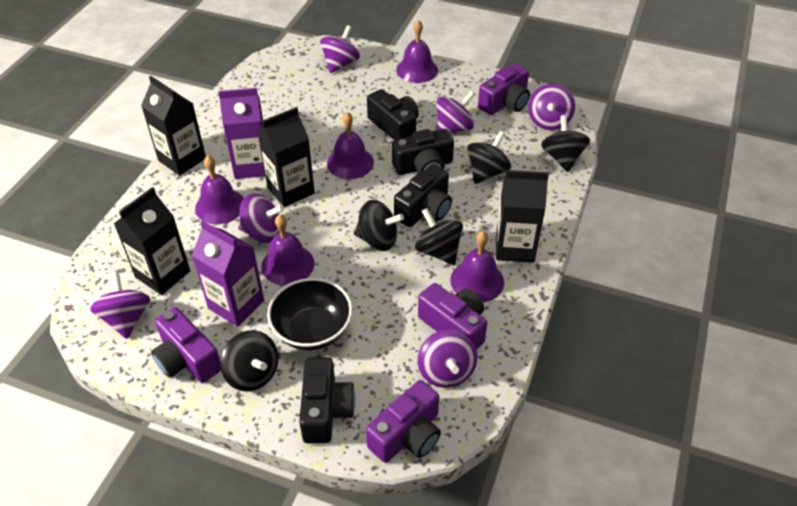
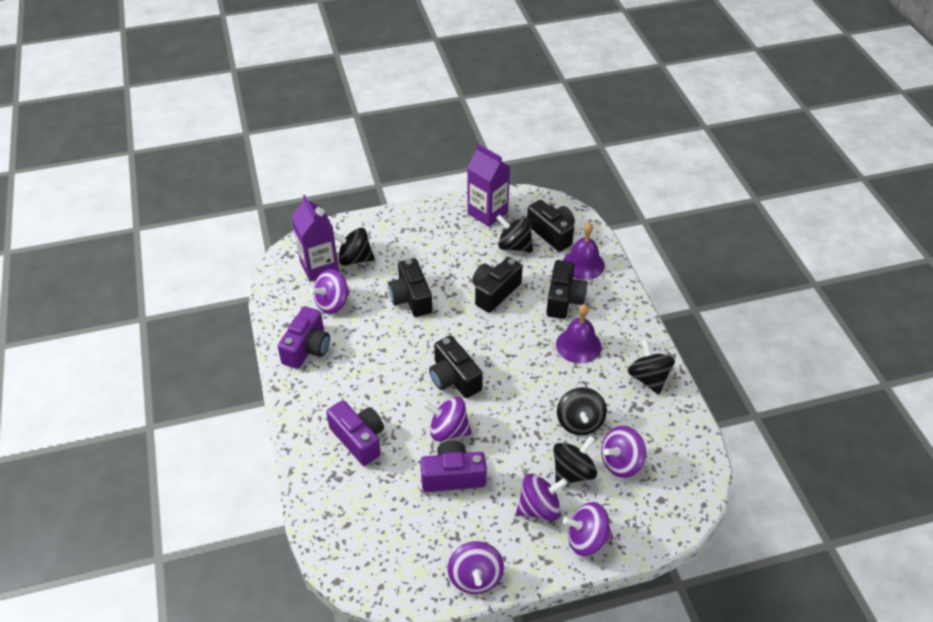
black bowl: 1 -> 0
black camera: 4 -> 5
black carton: 4 -> 0
purple bell: 5 -> 2
purple camera: 4 -> 3

